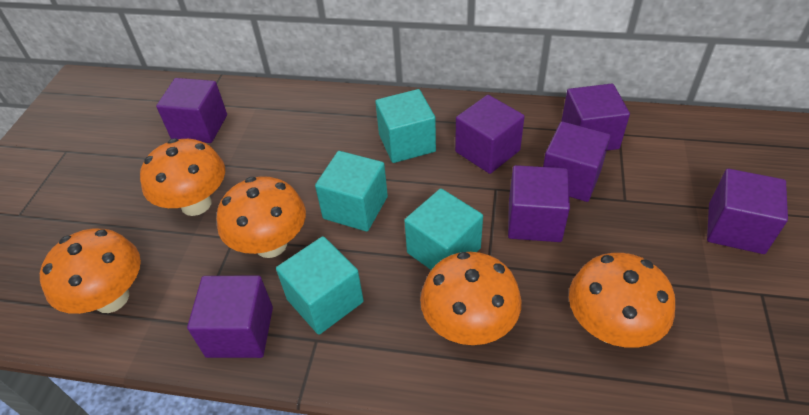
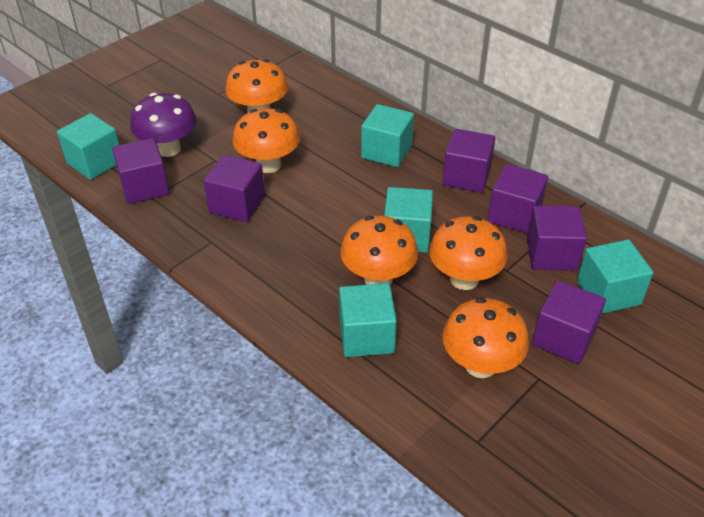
purple cube: 7 -> 6
purple mushroom: 0 -> 1
turquoise cube: 4 -> 5

